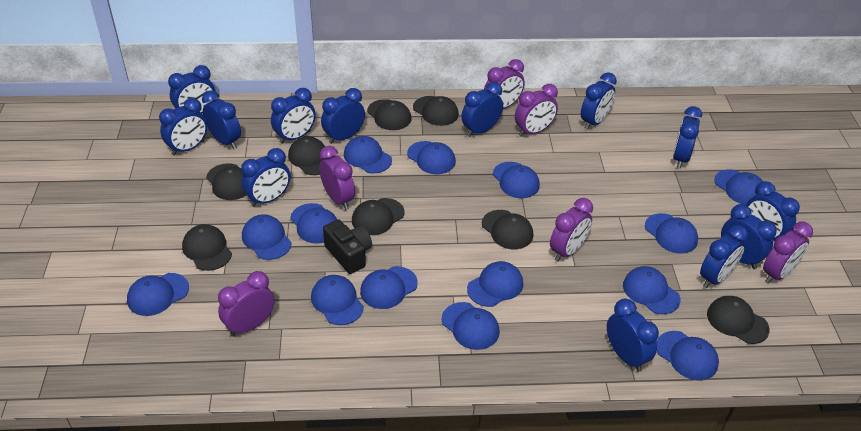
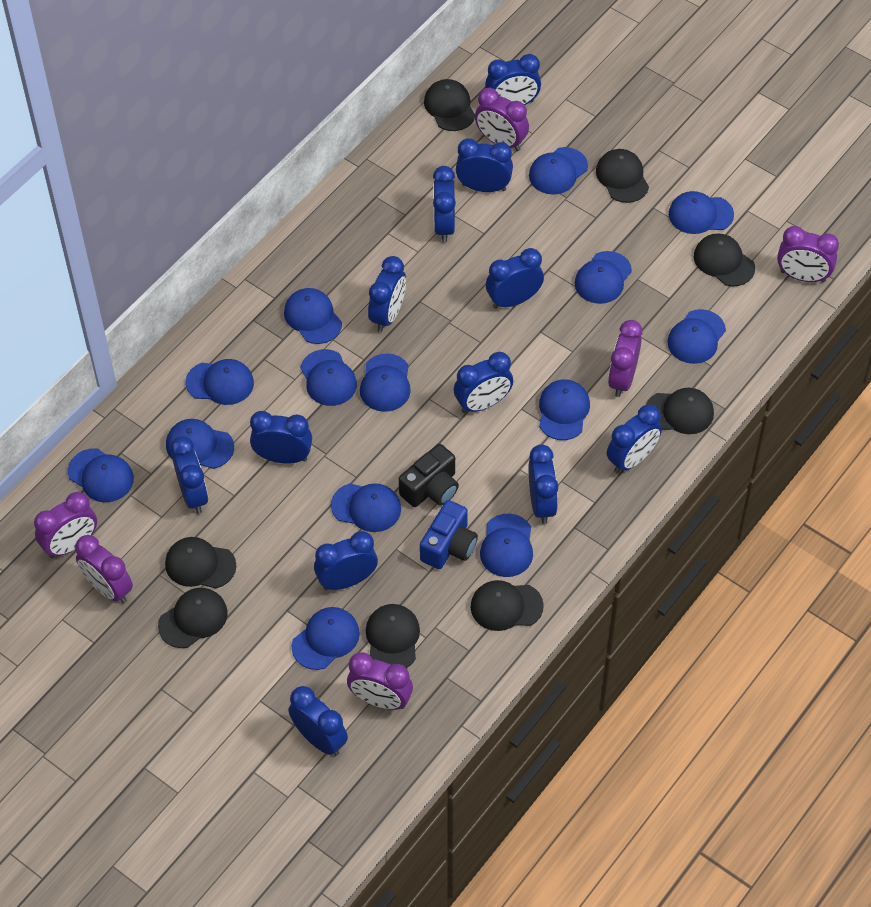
blue camera: 0 -> 1
blue clock: 13 -> 12

